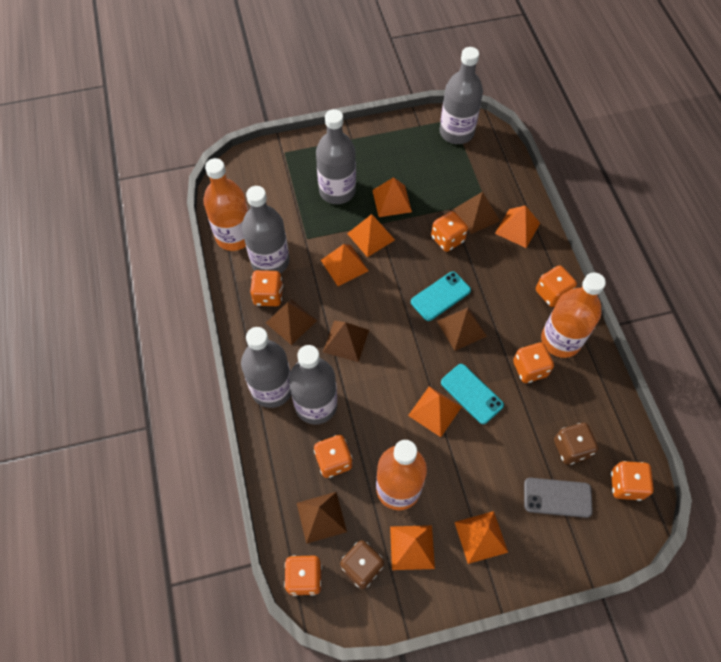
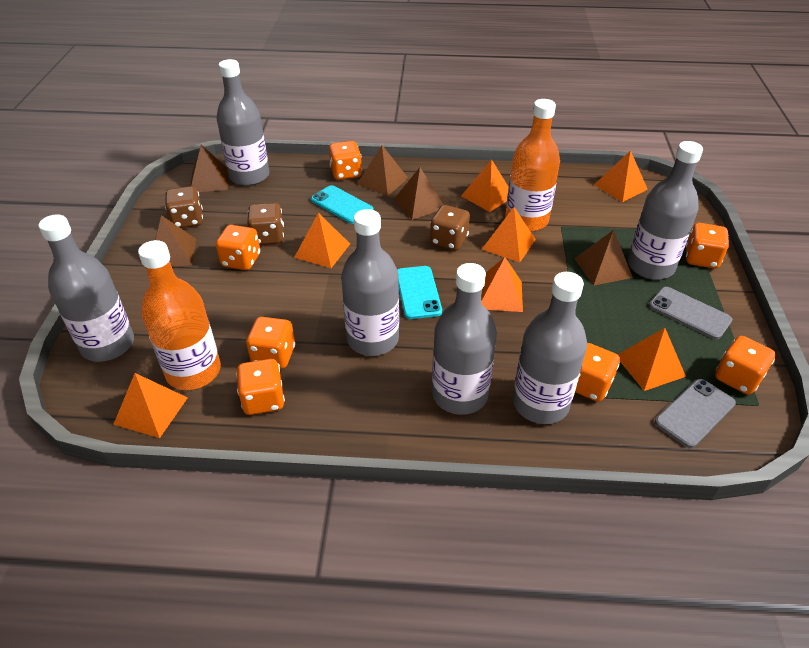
brown dice: 2 -> 3
grey bottle: 5 -> 6
grey phone: 1 -> 2
orange bottle: 3 -> 2

